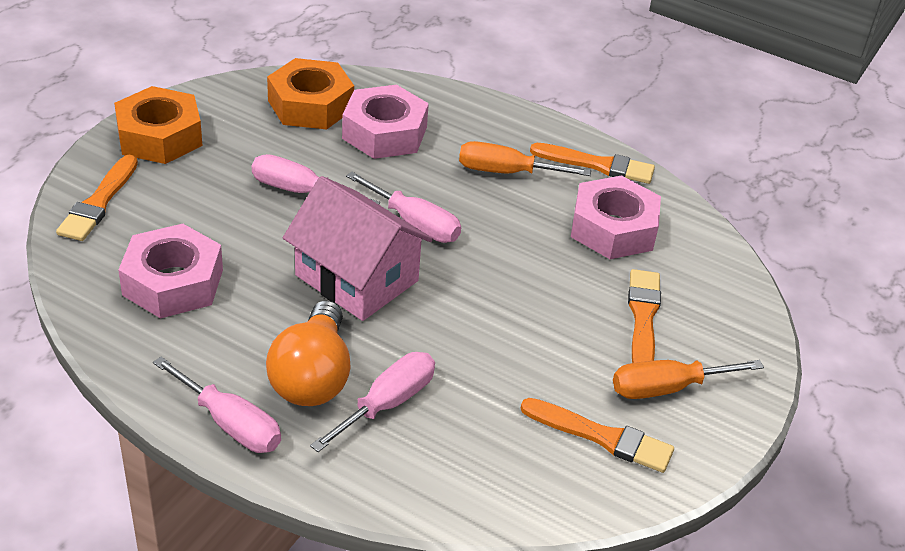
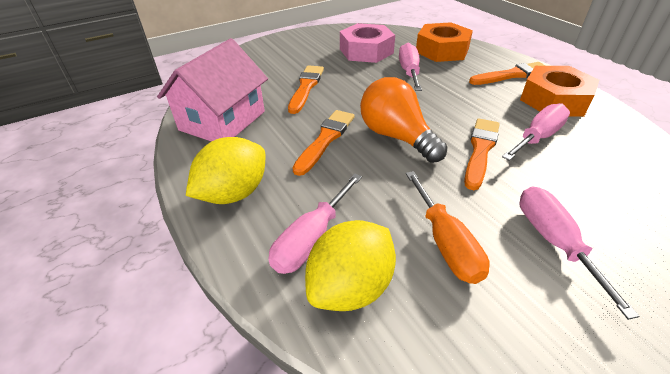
orange screwdriver: 2 -> 1
pink nut: 3 -> 1
yellow lemon: 0 -> 2

